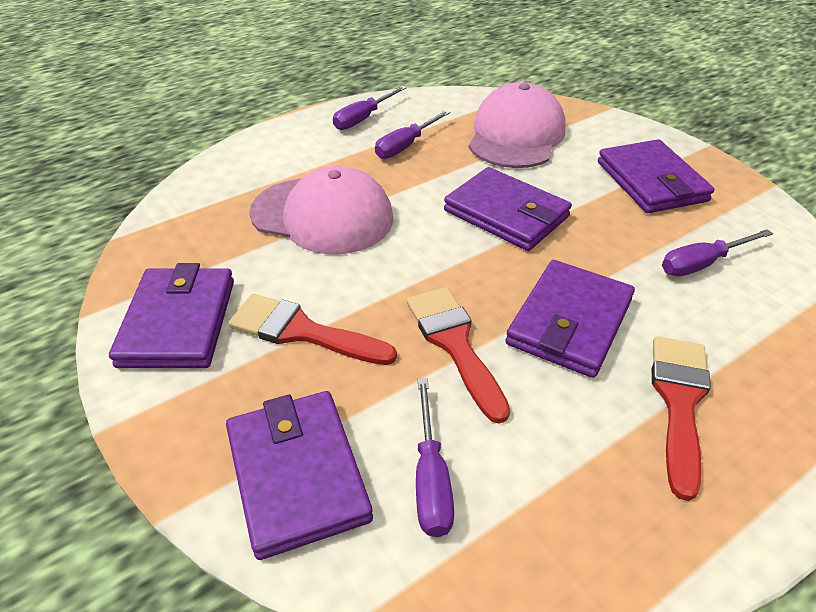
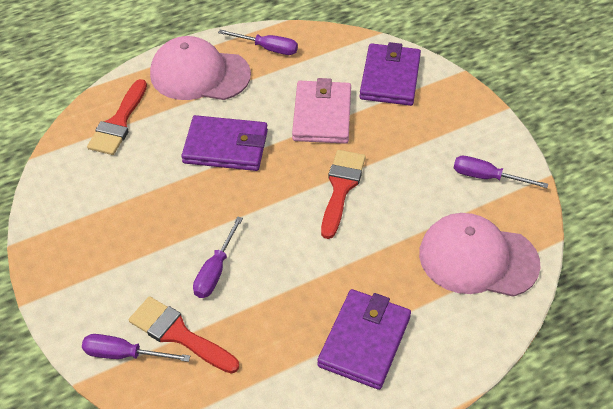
pink wallet: 0 -> 1
purple wallet: 5 -> 3

